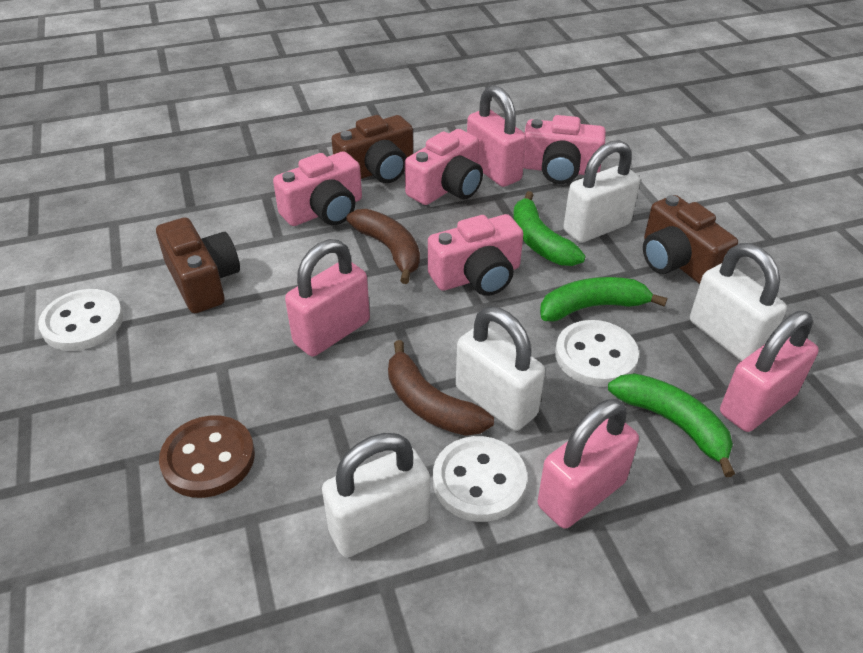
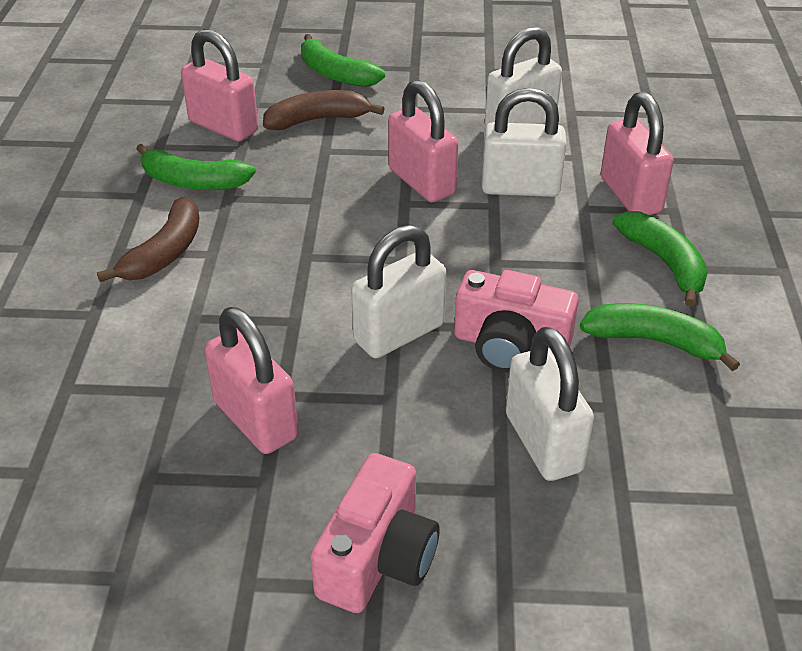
brown button: 1 -> 0
brown camera: 3 -> 0
green banana: 3 -> 4
pink camera: 4 -> 2
white button: 3 -> 0

